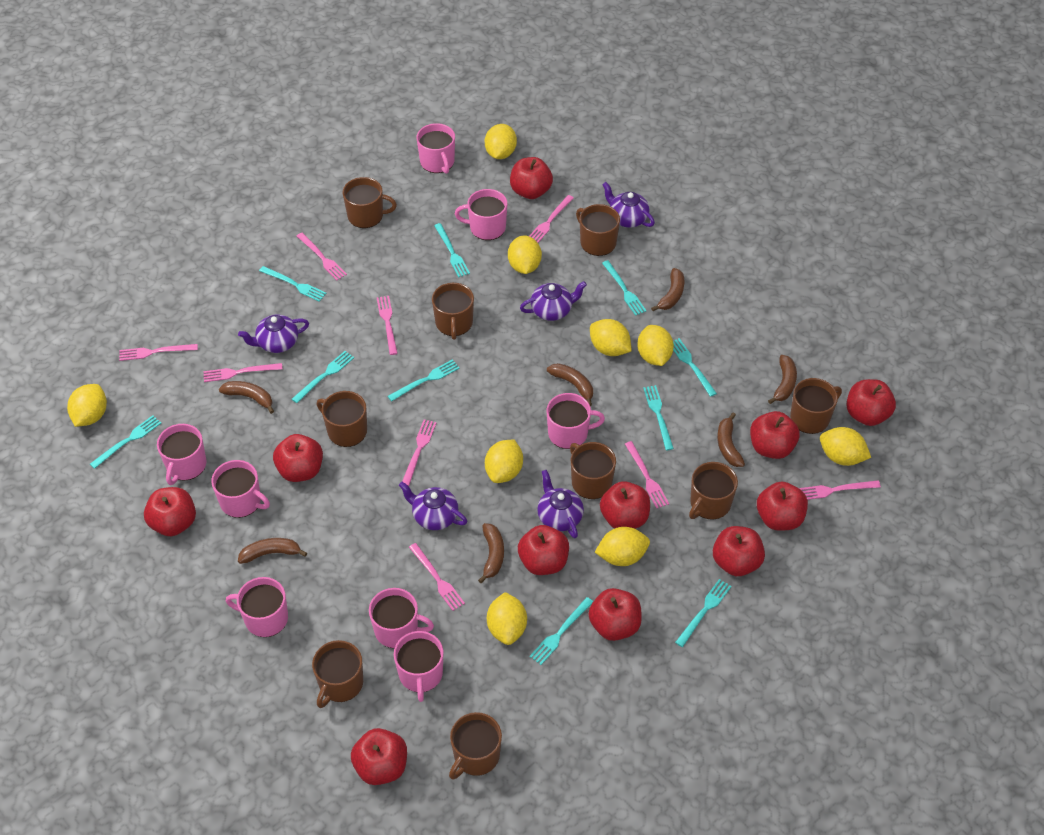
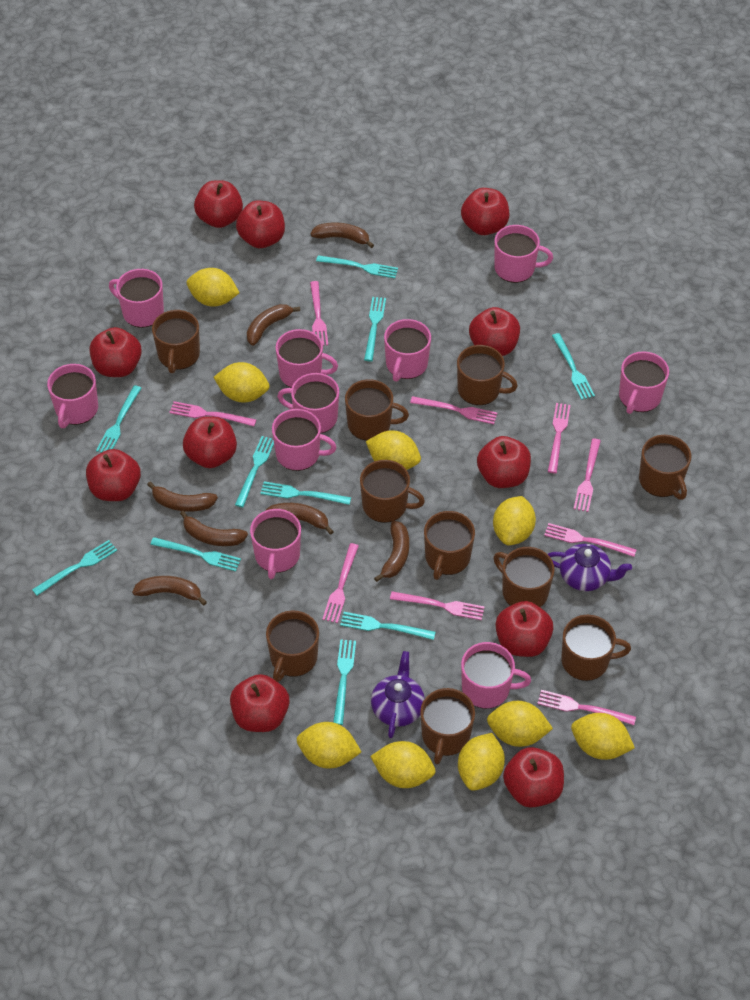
brown mug: 9 -> 10
pink mug: 8 -> 10
purple teapot: 5 -> 2

